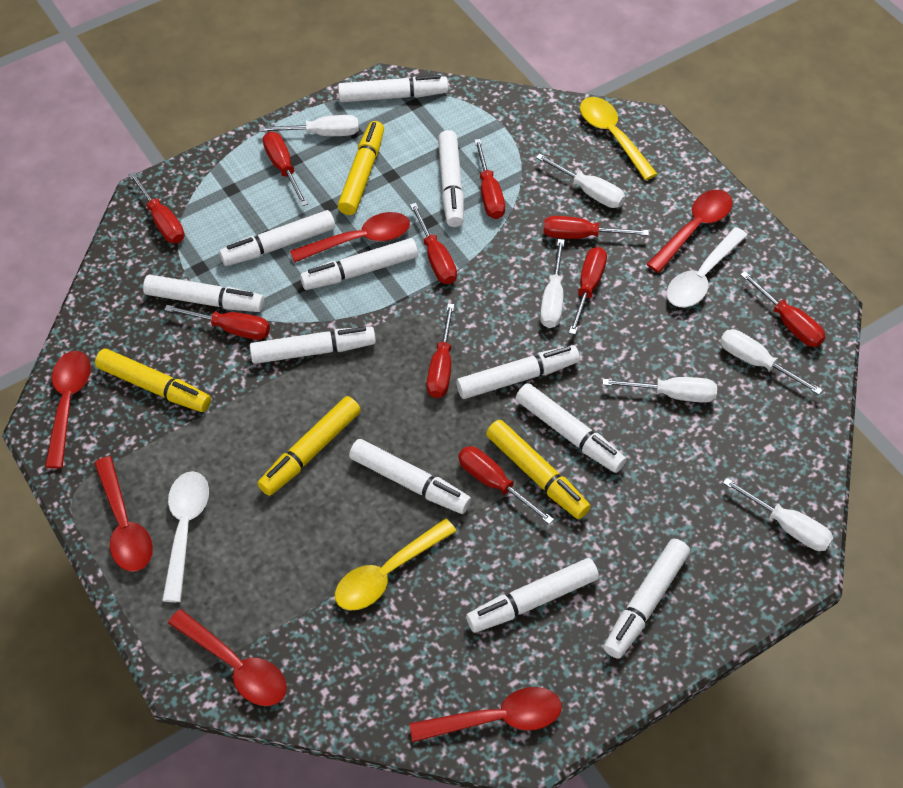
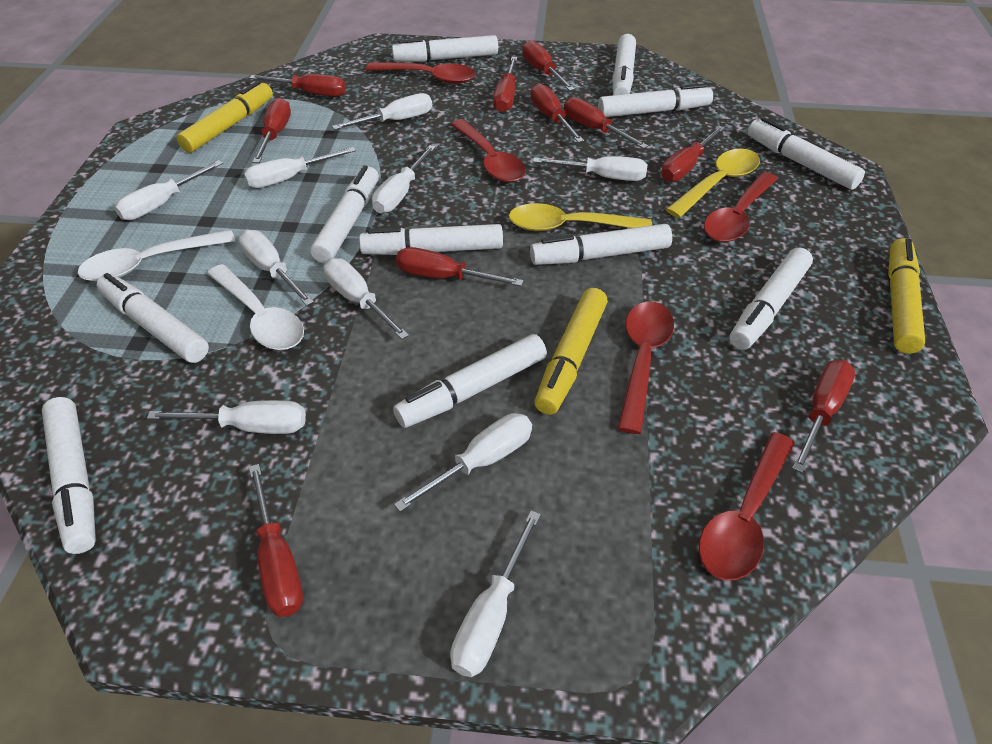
red spoon: 6 -> 5
white screwdriver: 6 -> 10
yellow marker: 4 -> 3

